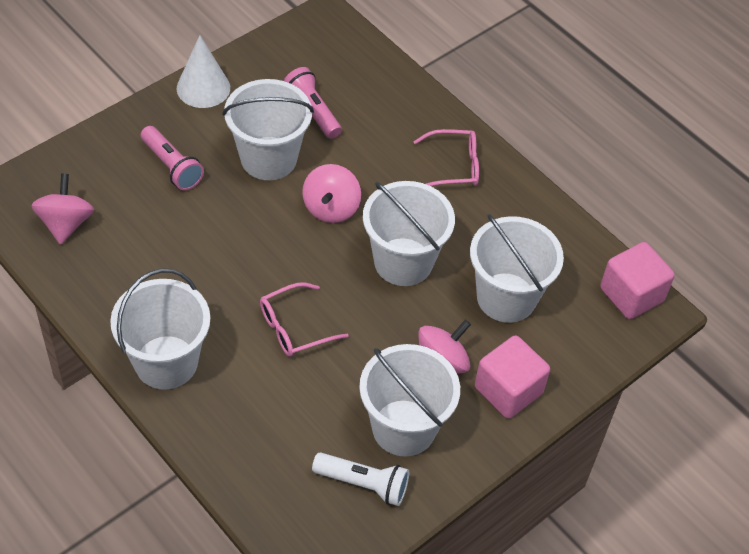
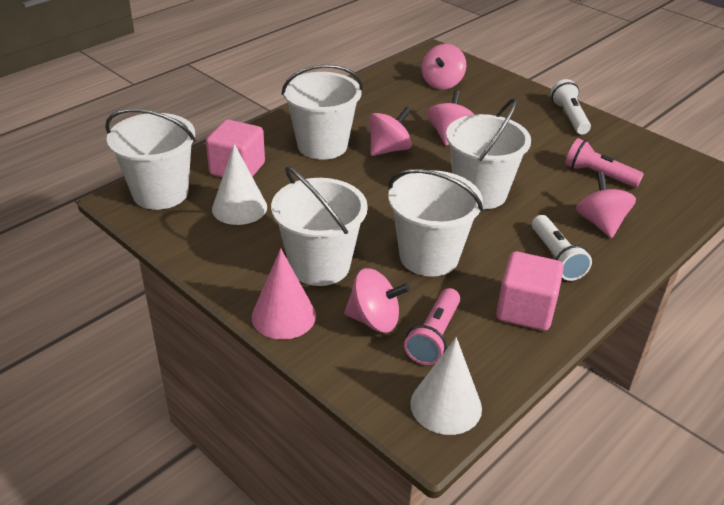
pink cone: 0 -> 1
pink glasses: 2 -> 0
pink spinning top: 3 -> 5
white cone: 1 -> 2
white flashlight: 1 -> 2

